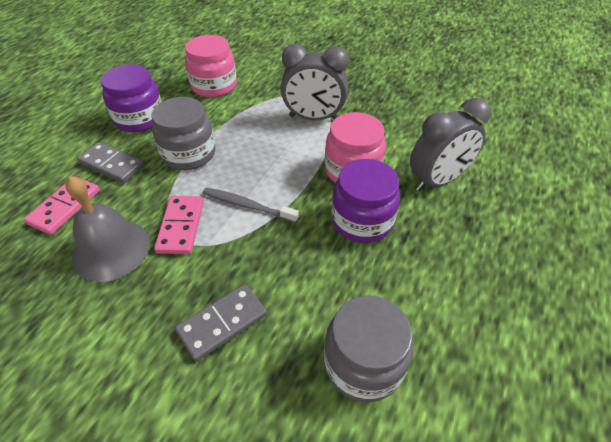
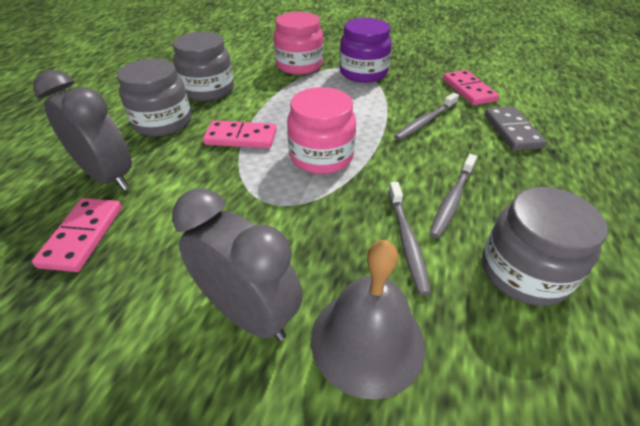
grey domino: 2 -> 1
grey jar: 2 -> 3
grey toothbrush: 1 -> 3
pink domino: 2 -> 3
purple jar: 2 -> 1

